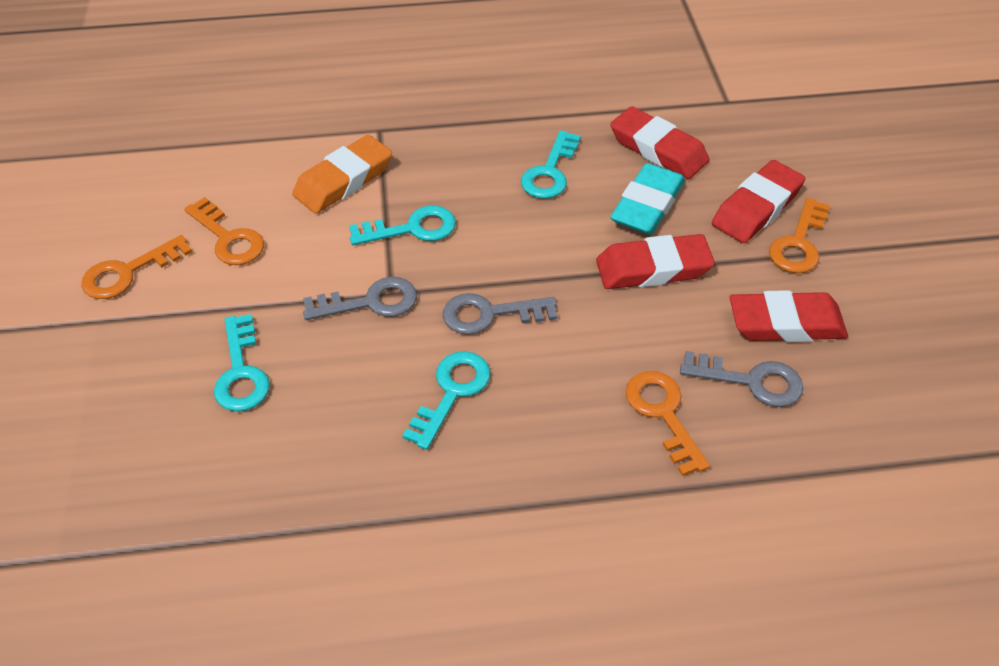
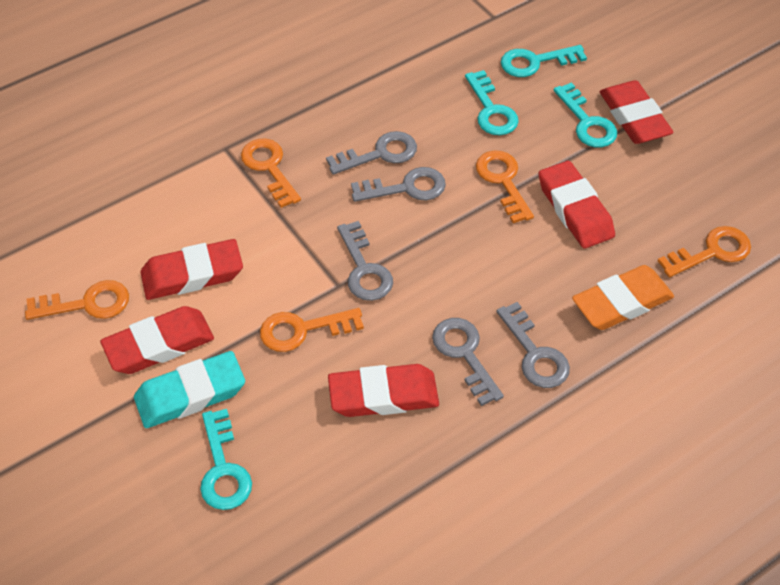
grey key: 3 -> 5
orange key: 4 -> 5
red eraser: 4 -> 5

